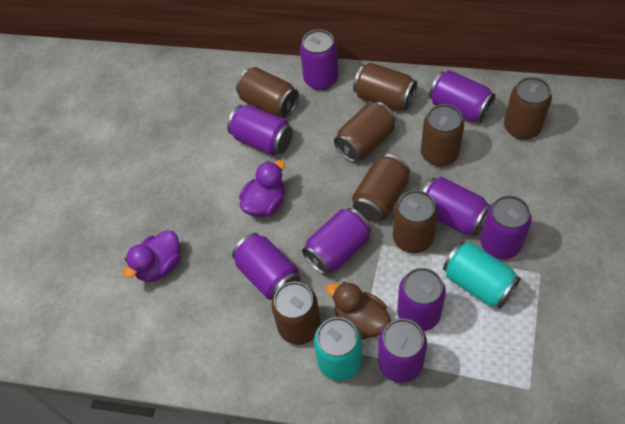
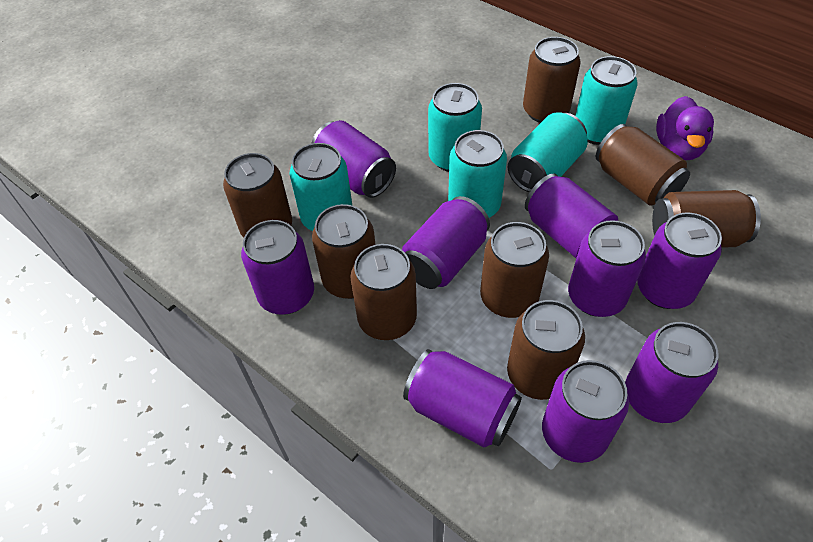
brown duck: 1 -> 0
purple duck: 2 -> 1
turquoise can: 2 -> 5

